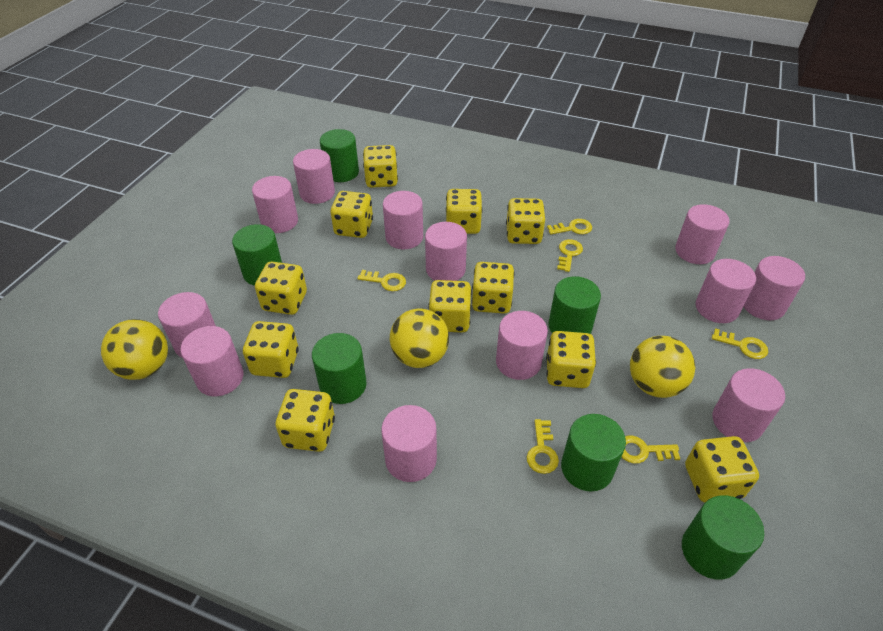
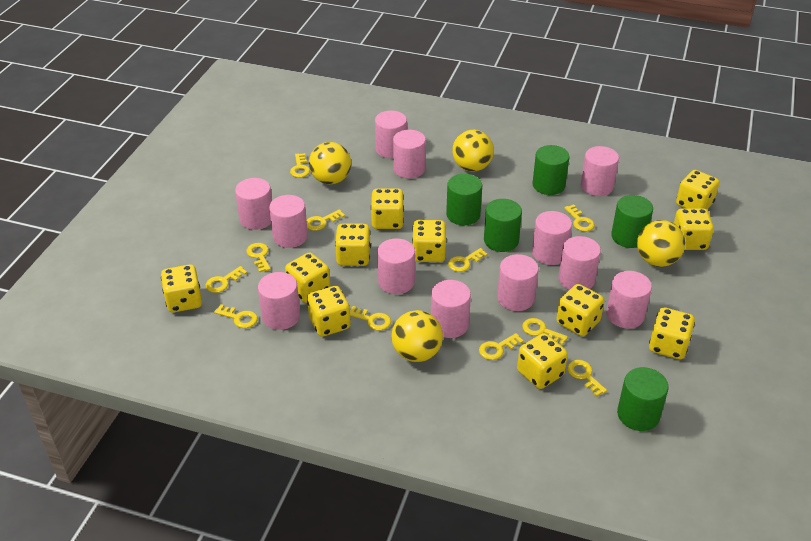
green cylinder: 6 -> 5
yellow ball: 3 -> 4
yellow key: 6 -> 11

